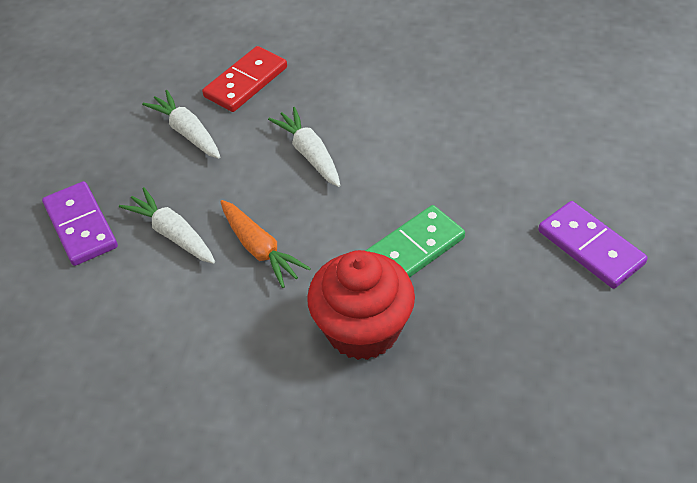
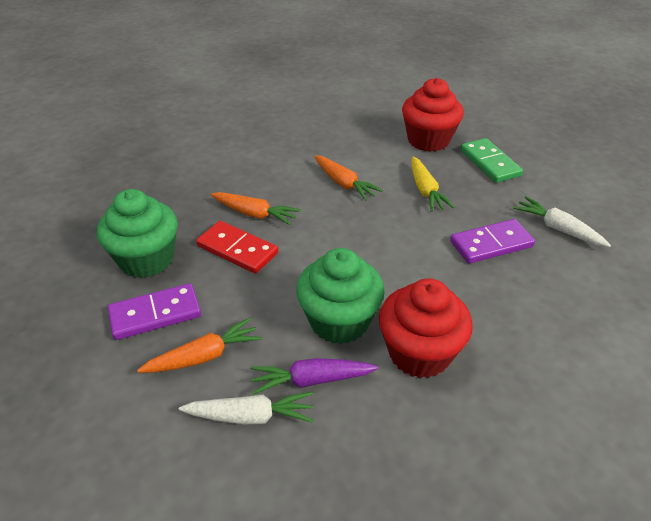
green cupcake: 0 -> 2
orange carrot: 1 -> 3
purple carrot: 0 -> 1
red cupcake: 1 -> 2
white carrot: 3 -> 2
yellow carrot: 0 -> 1

